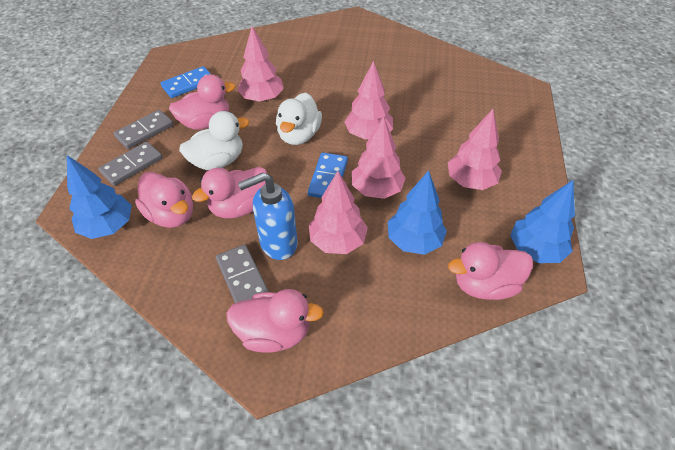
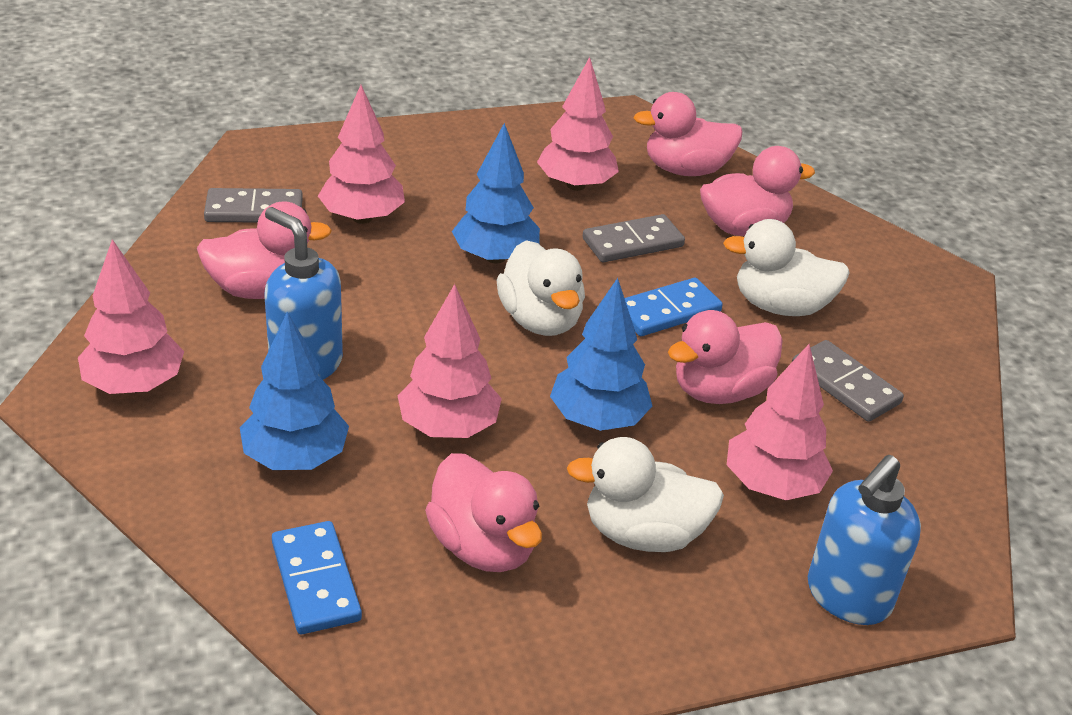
blue soap dispenser: 1 -> 2
white duck: 2 -> 3

